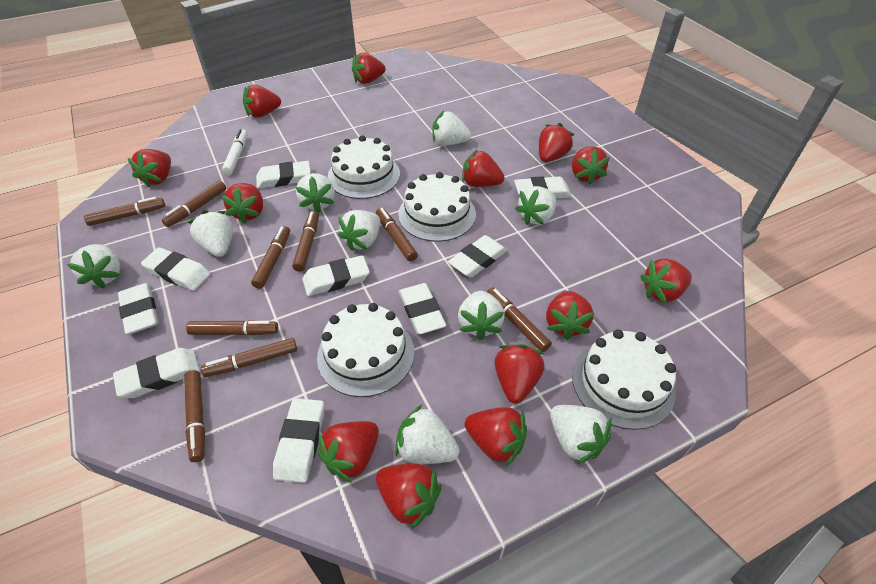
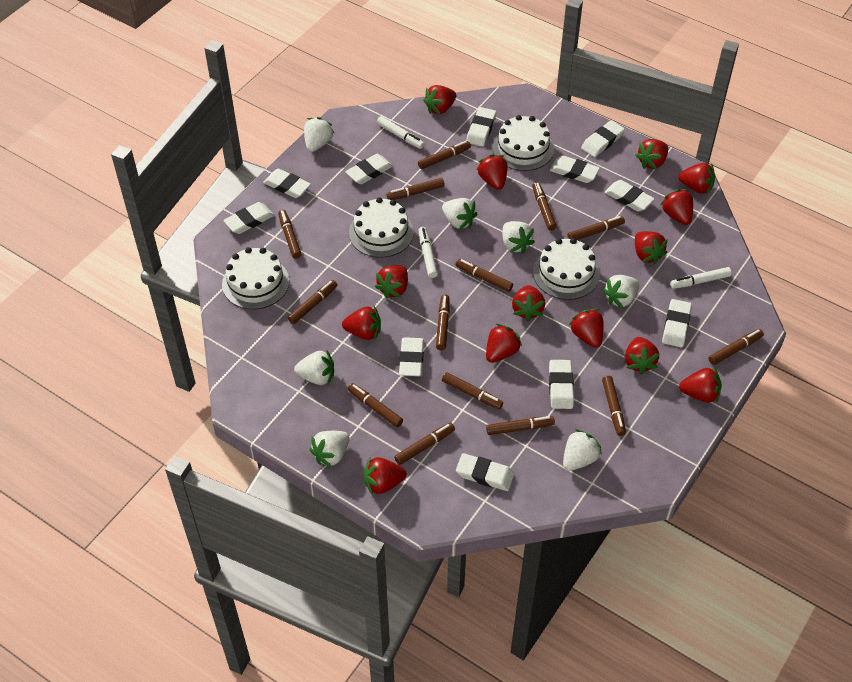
brown marker: 9 -> 14
red strawberry: 13 -> 14
white eraser: 9 -> 11
white marker: 1 -> 3
white strawberry: 9 -> 7

